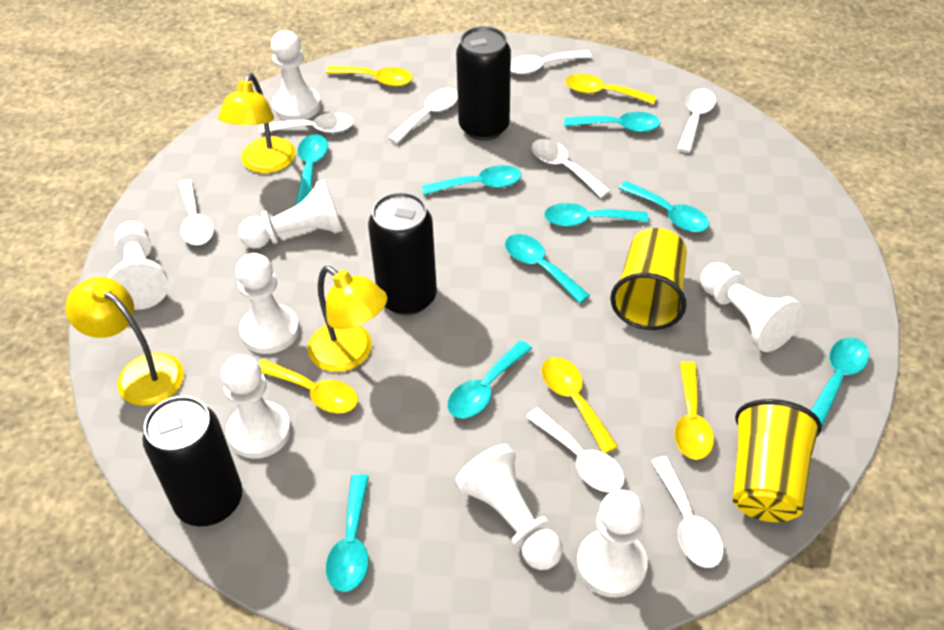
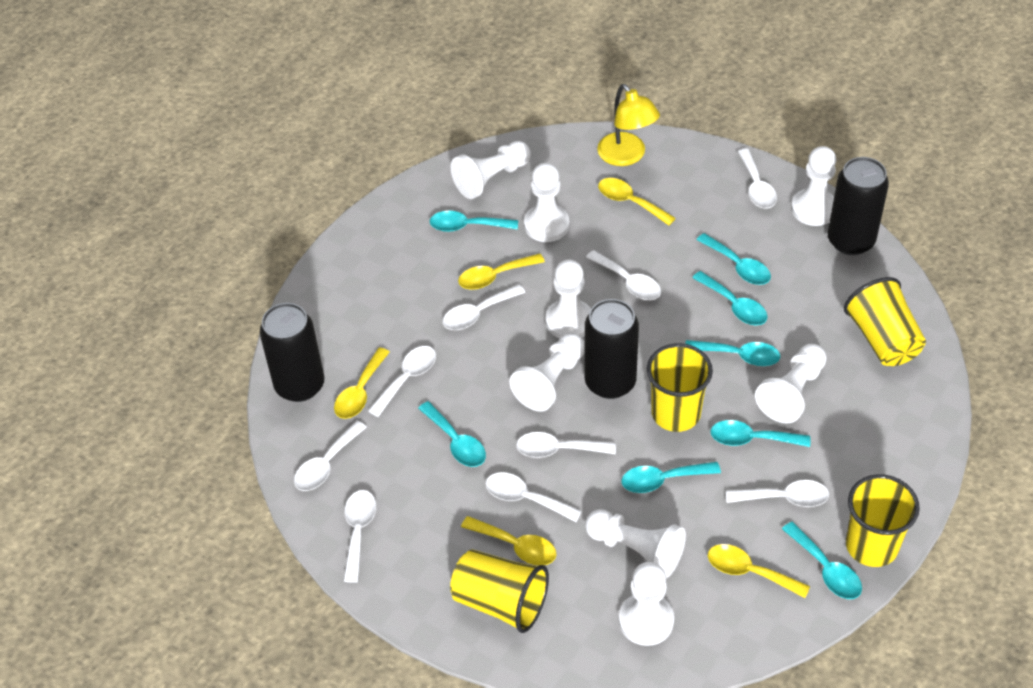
turquoise spoon: 9 -> 8
white spoon: 8 -> 9
yellow cup: 2 -> 4
yellow lamp: 3 -> 1

